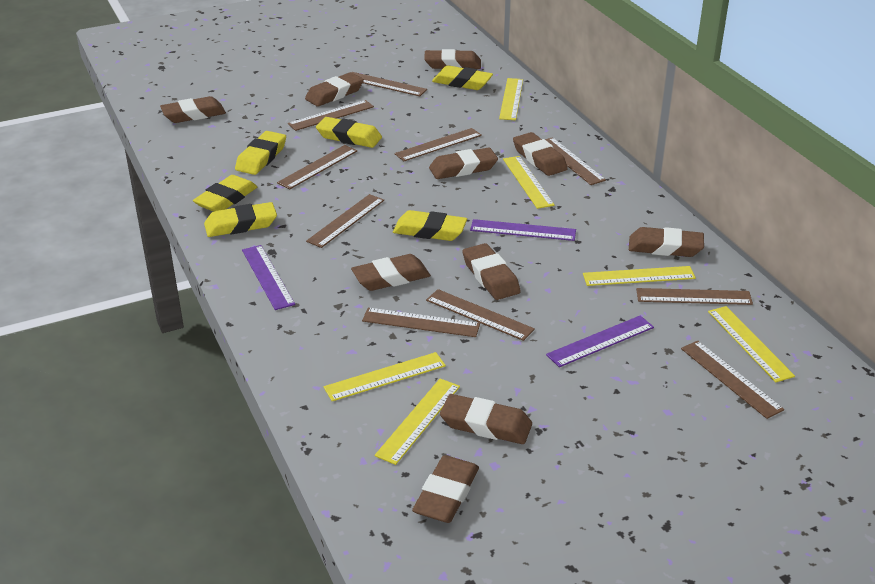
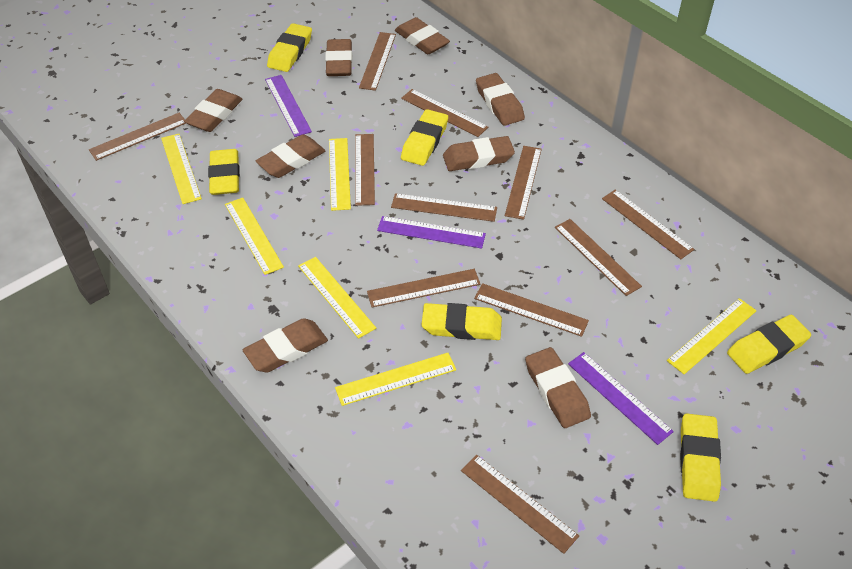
brown eraser: 10 -> 8
brown ruler: 10 -> 11

